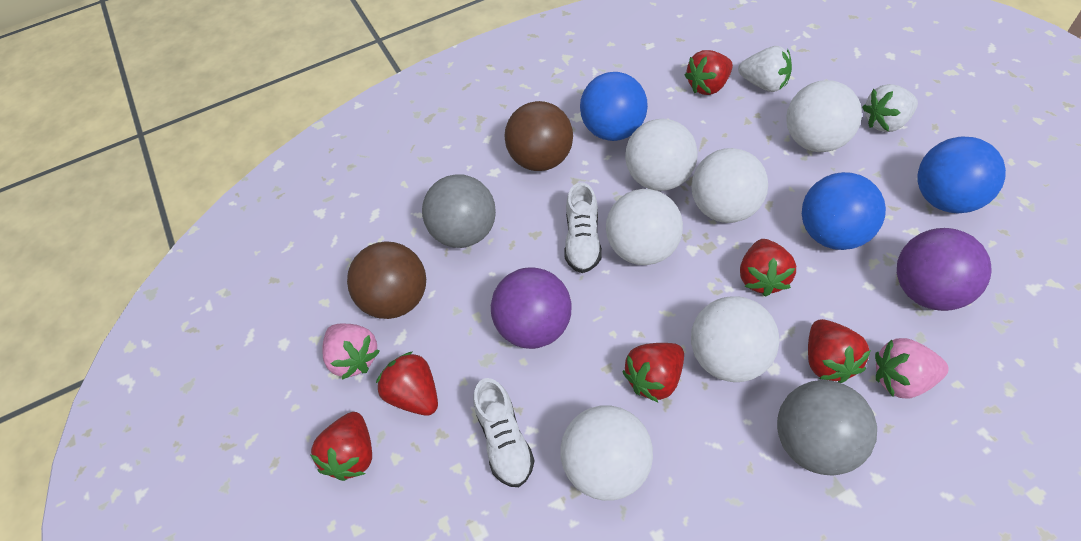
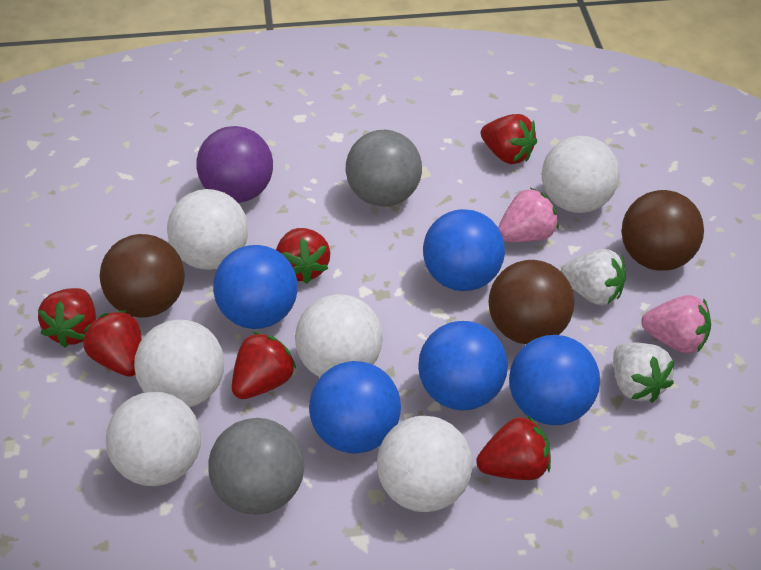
blue ball: 3 -> 5
brown ball: 2 -> 3
purple ball: 2 -> 1
white shoe: 2 -> 0

